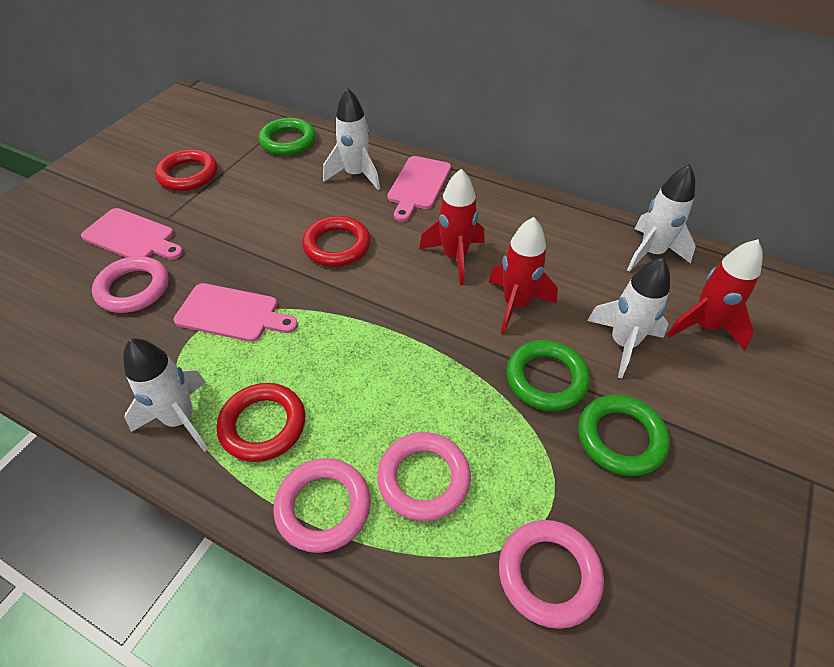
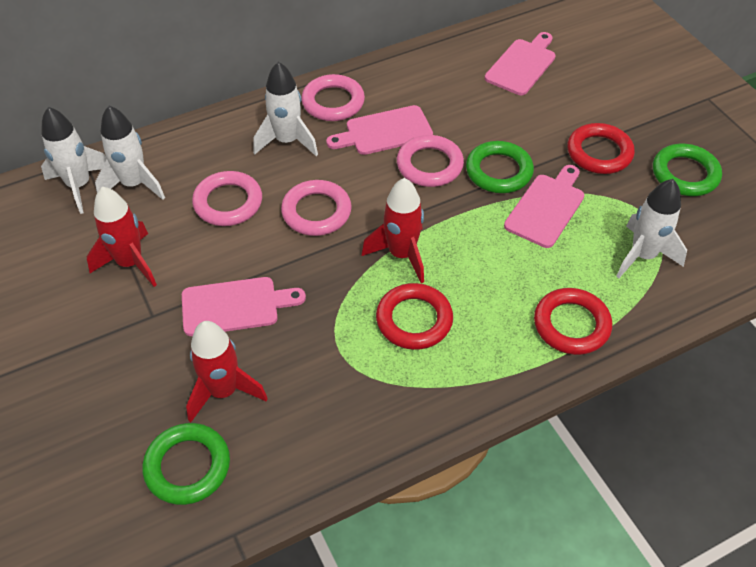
pink cutting board: 3 -> 4

